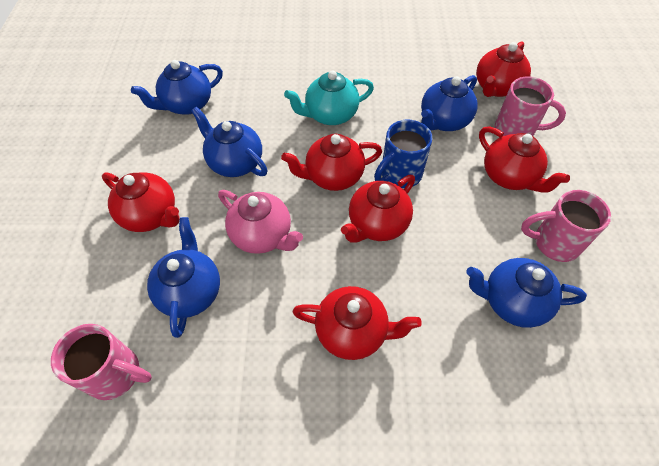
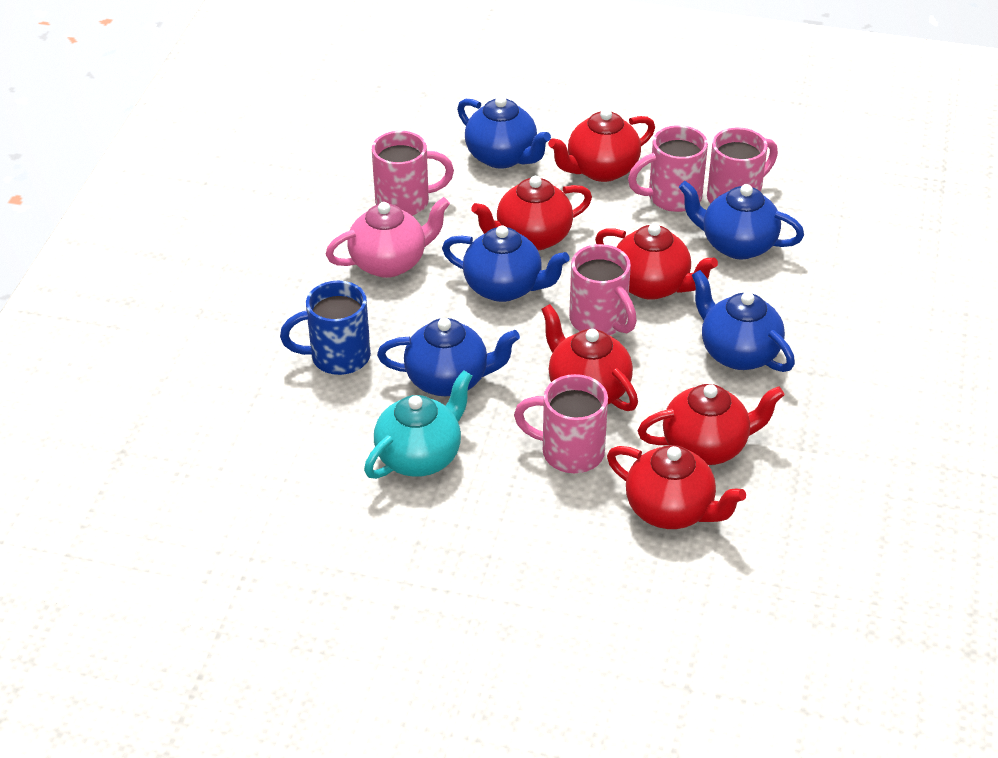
pink mug: 3 -> 5

